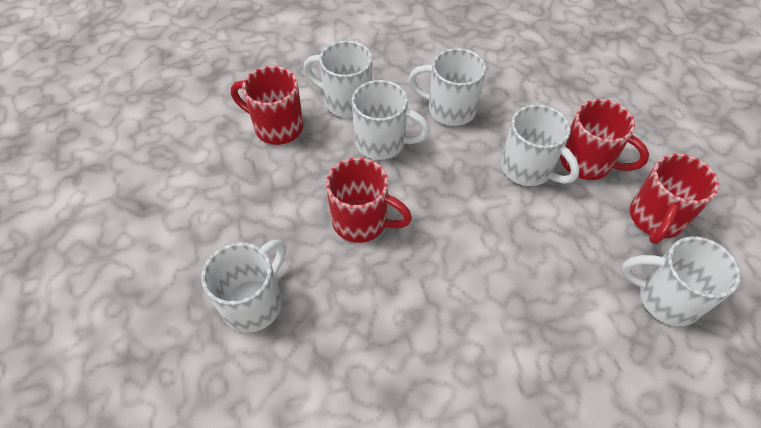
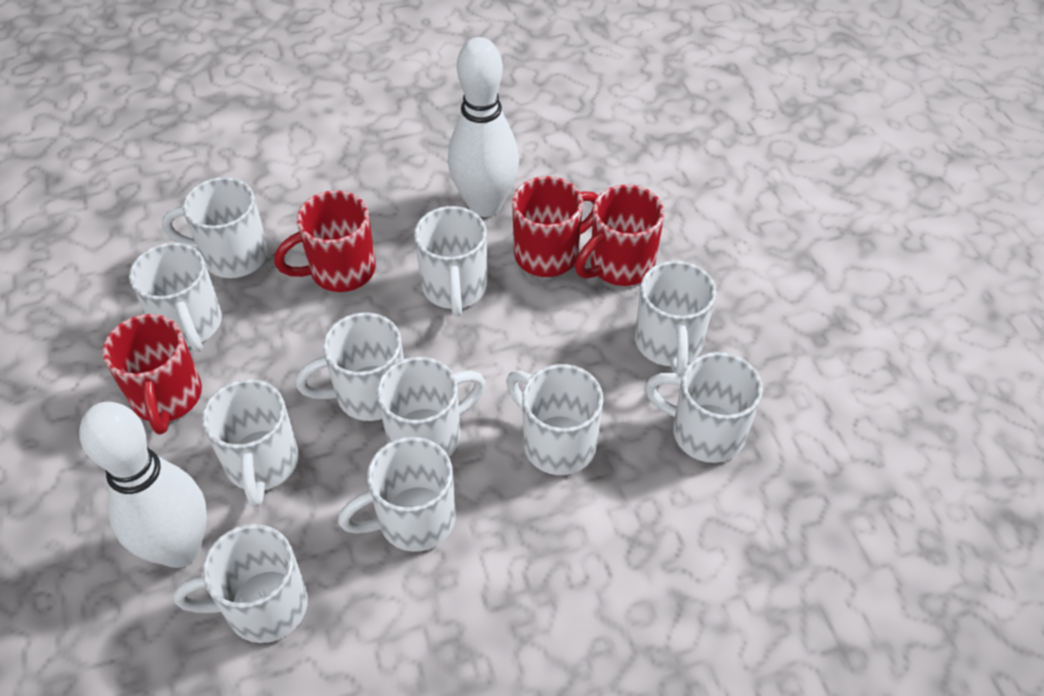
white bowling pin: 0 -> 2
white mug: 6 -> 11

